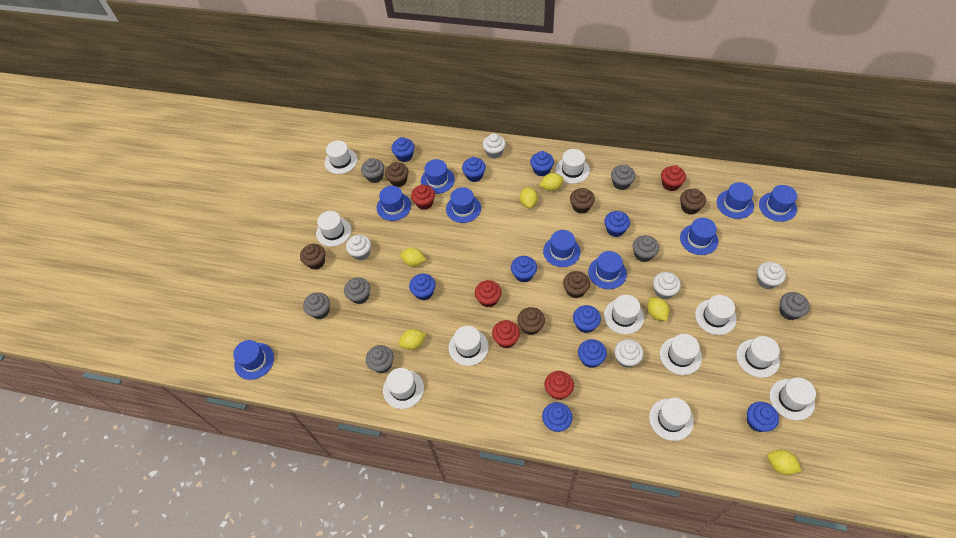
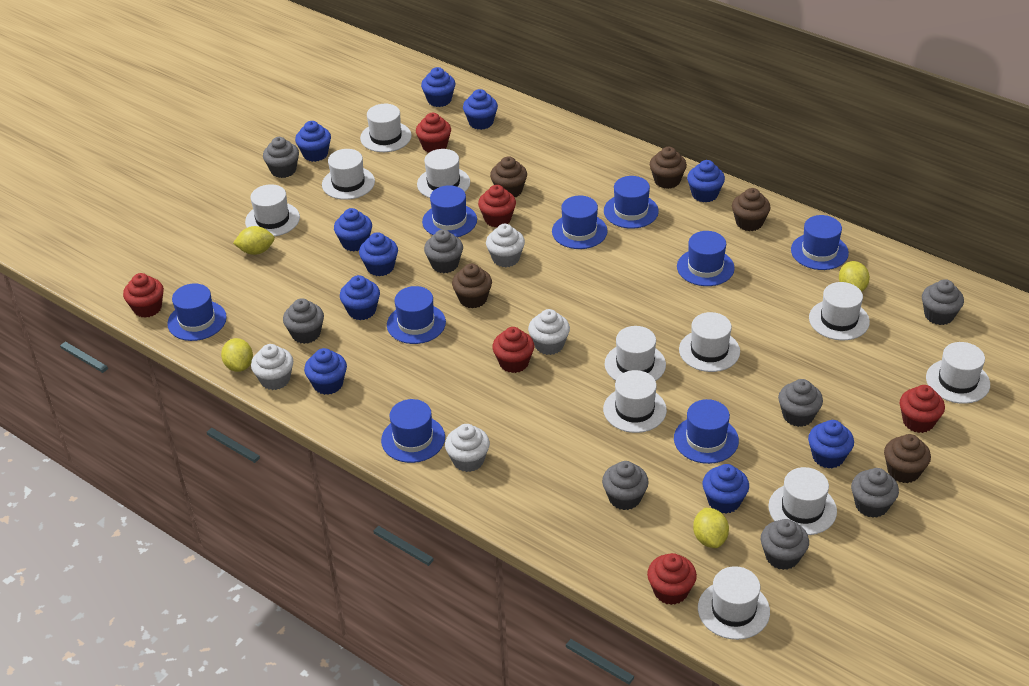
brown cupcake: 6 -> 5
grey cupcake: 7 -> 8
red cupcake: 5 -> 6
white cupcake: 5 -> 4
yellow lemon: 6 -> 4

